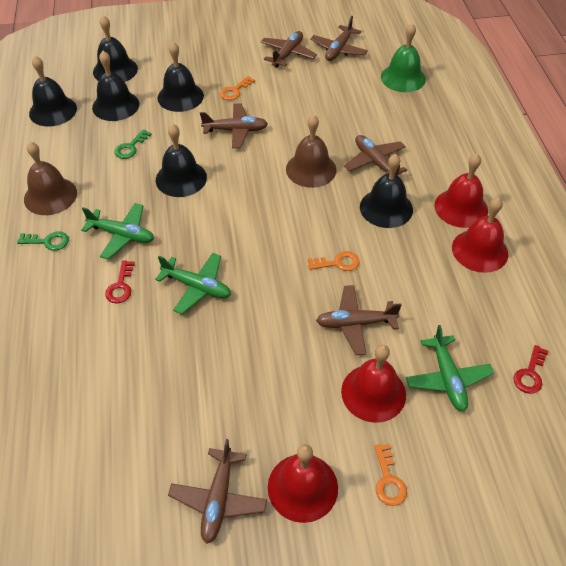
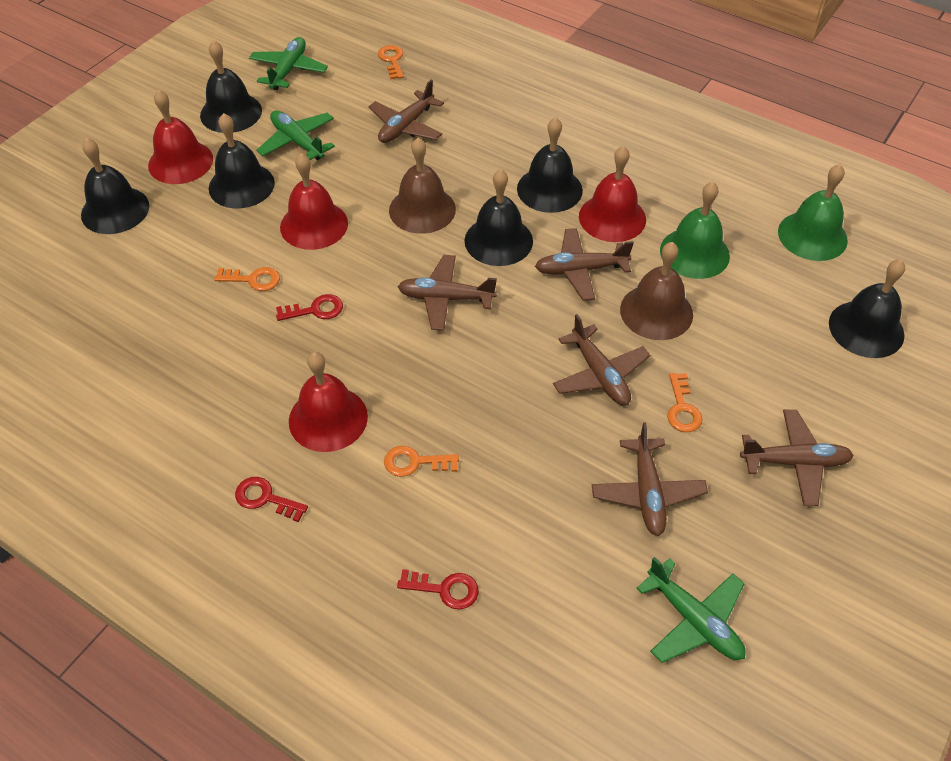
green bell: 1 -> 2
green key: 2 -> 0
orange key: 3 -> 4
red key: 2 -> 3

